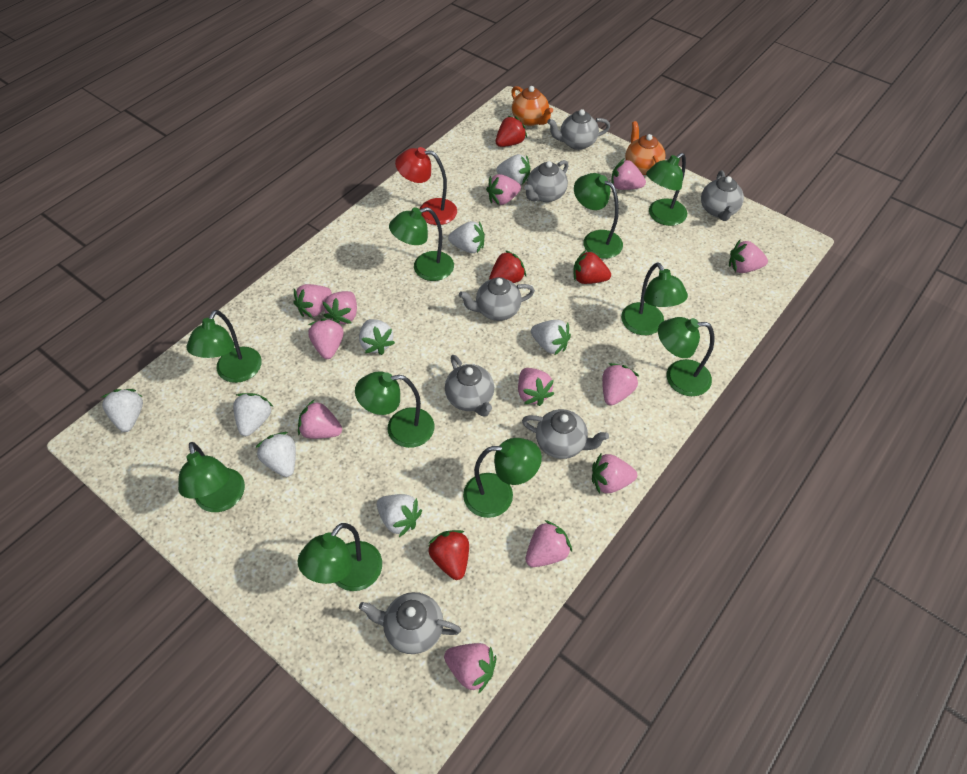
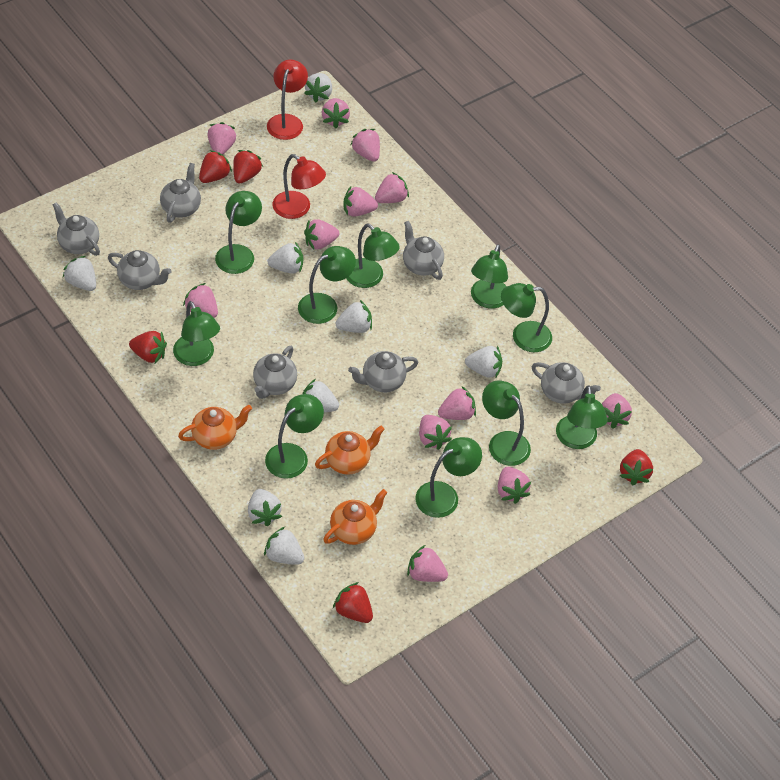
orange teapot: 2 -> 3
red lamp: 1 -> 2
red strawberry: 4 -> 5

